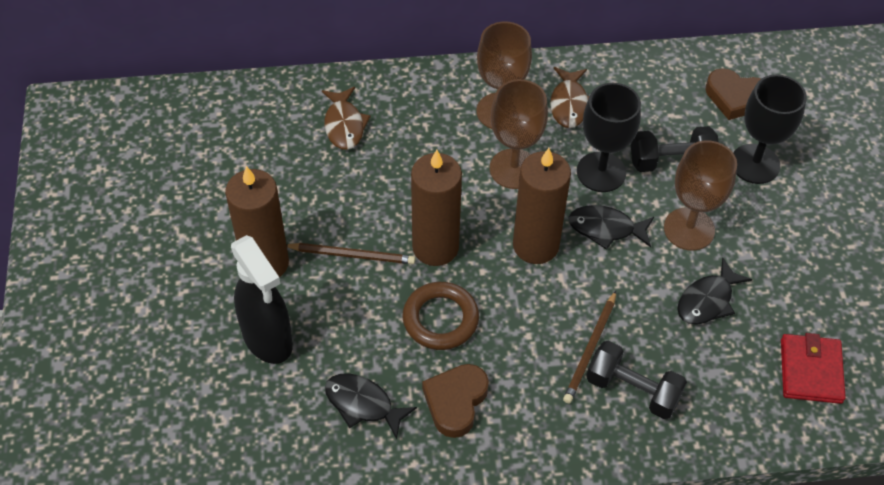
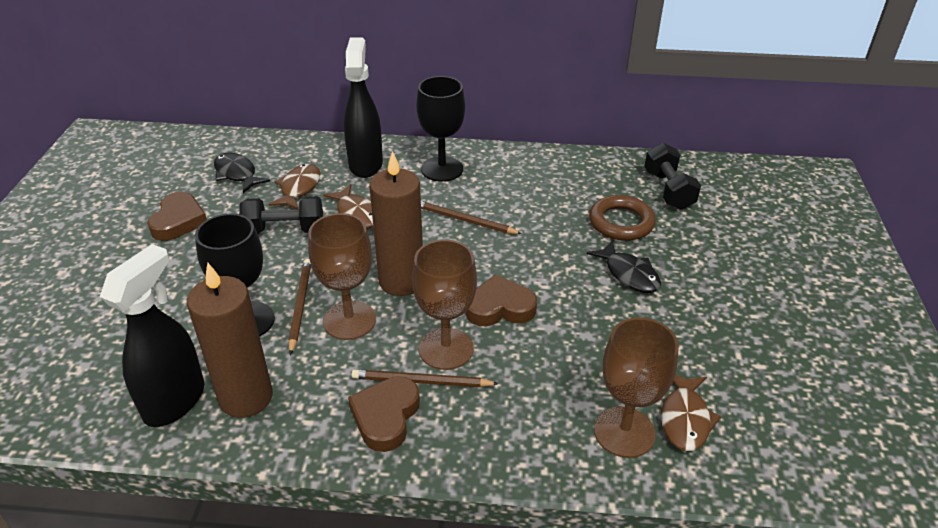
black fish: 3 -> 2
black spray bottle: 1 -> 2
brown candle: 3 -> 2
brown fish: 2 -> 3
brown heart: 2 -> 3
brown pencil: 2 -> 3
red wallet: 1 -> 0

